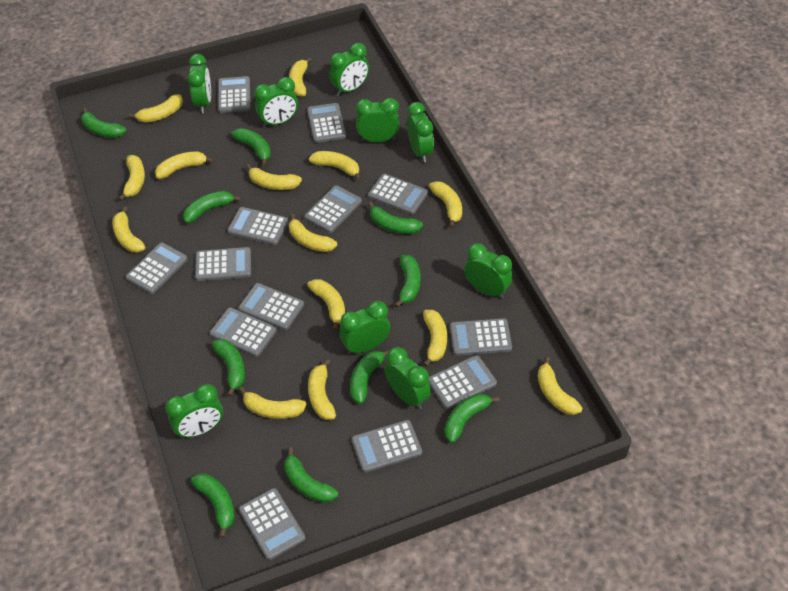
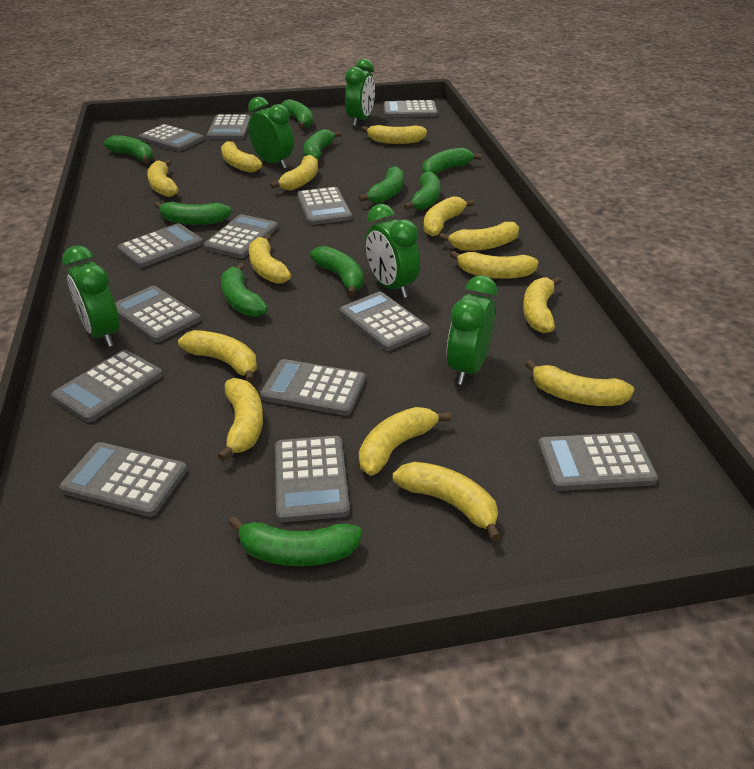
green clock: 9 -> 5

